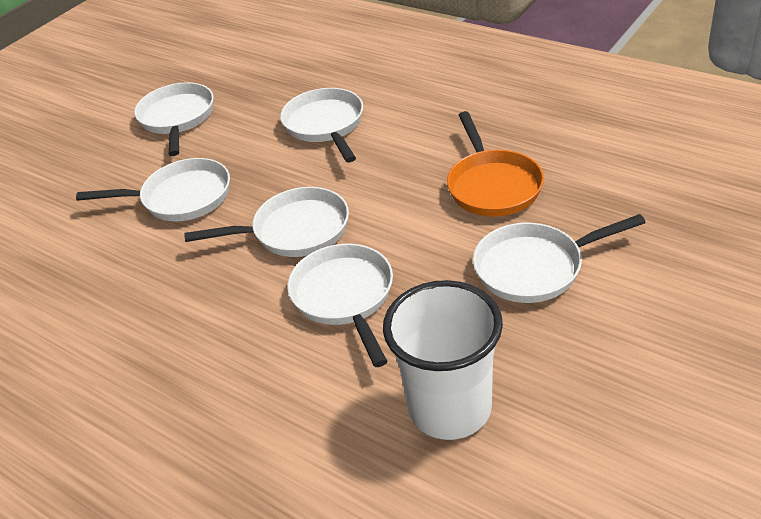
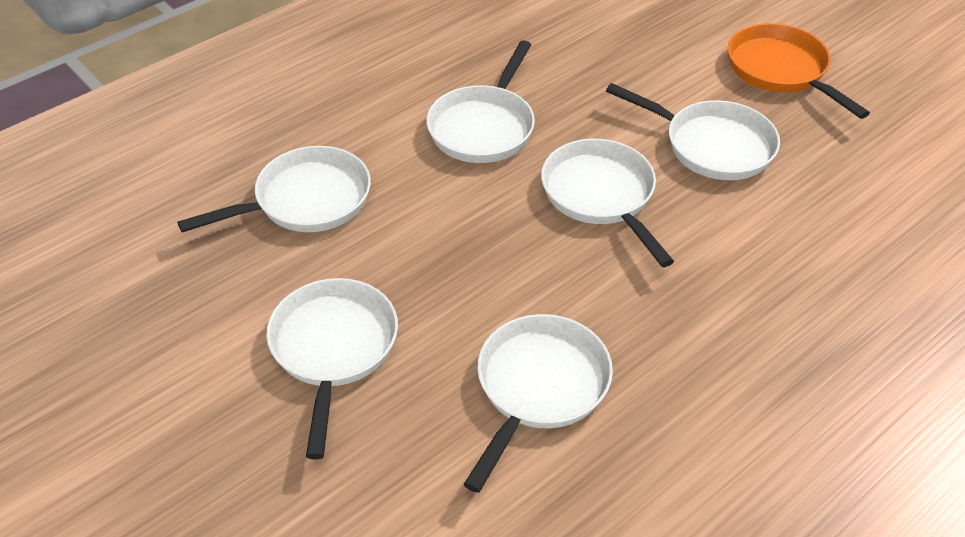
white cup: 1 -> 0

